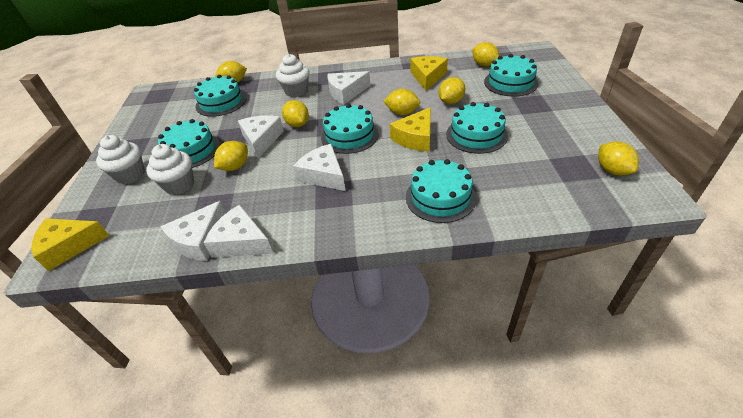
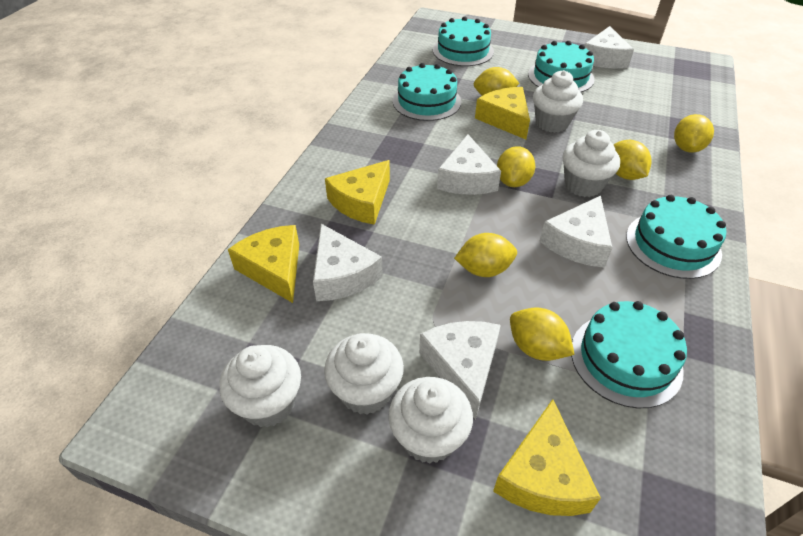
turquoise cake: 6 -> 5
white cupcake: 3 -> 5
yellow cheese: 3 -> 4
yellow lemon: 7 -> 6

